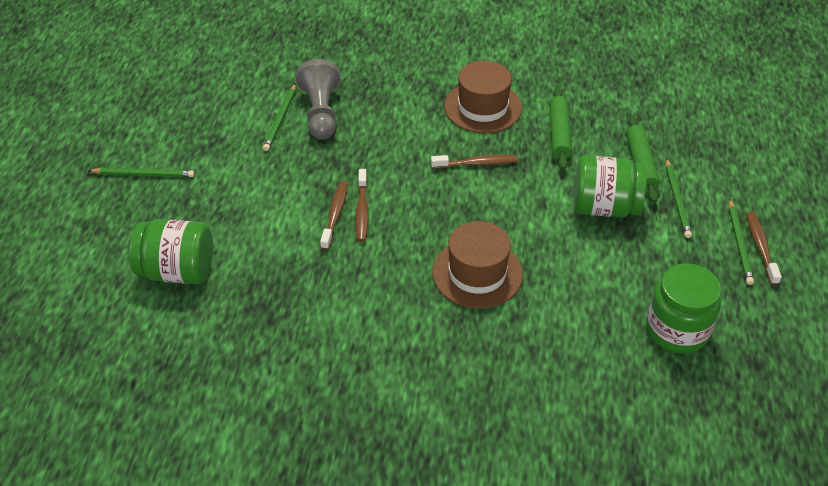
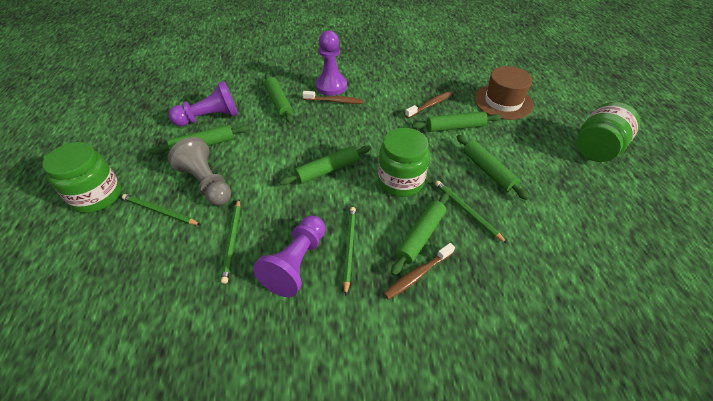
brown hat: 2 -> 1
brown toothbrush: 4 -> 3
green rolling pin: 2 -> 6
purple pawn: 0 -> 3

